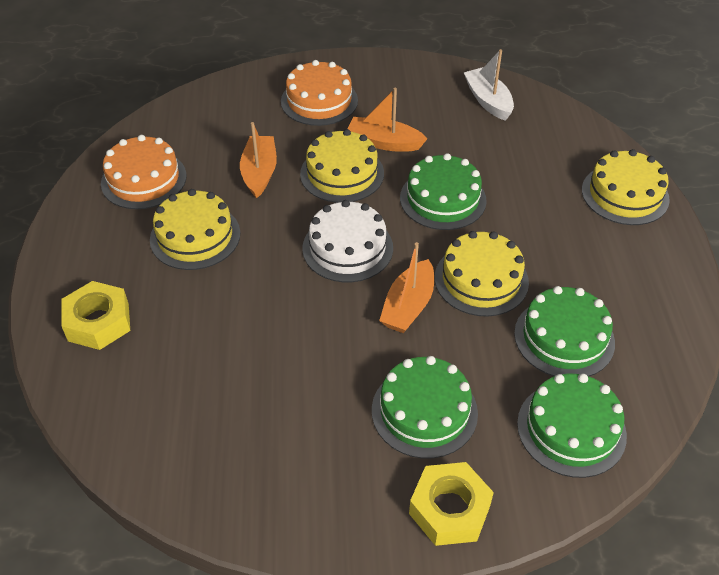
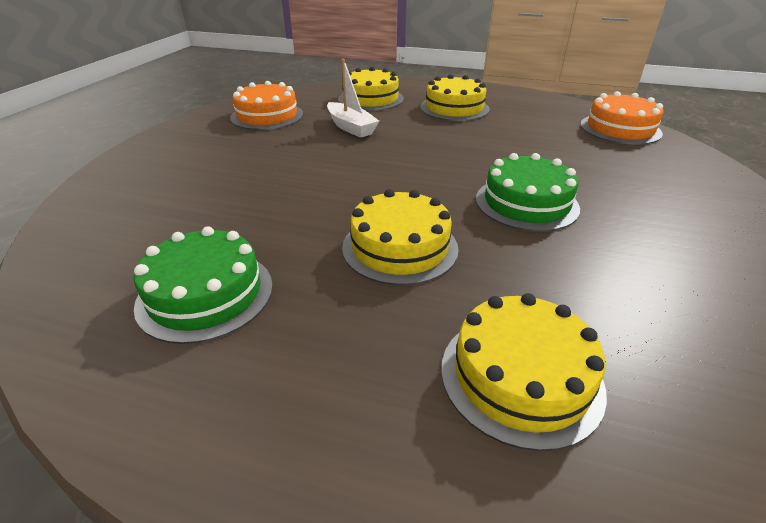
green cake: 4 -> 2
orange boat: 3 -> 0
white cake: 1 -> 0
yellow nut: 2 -> 0

